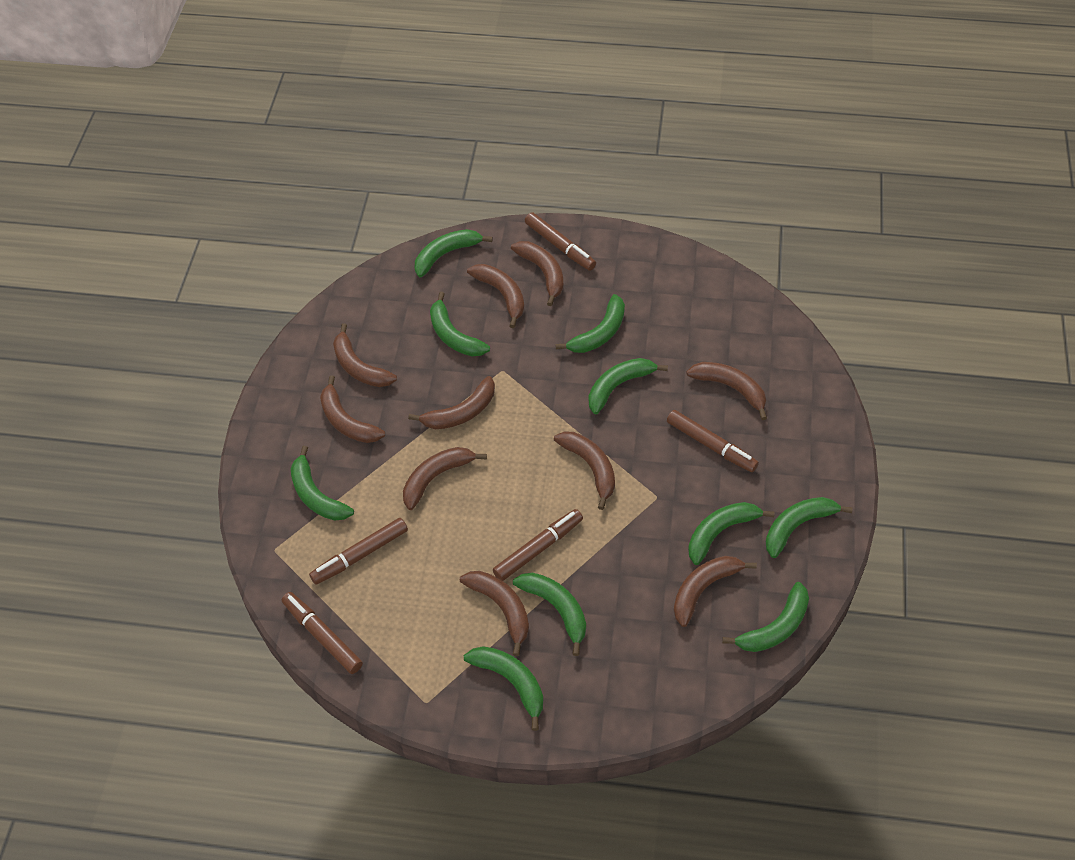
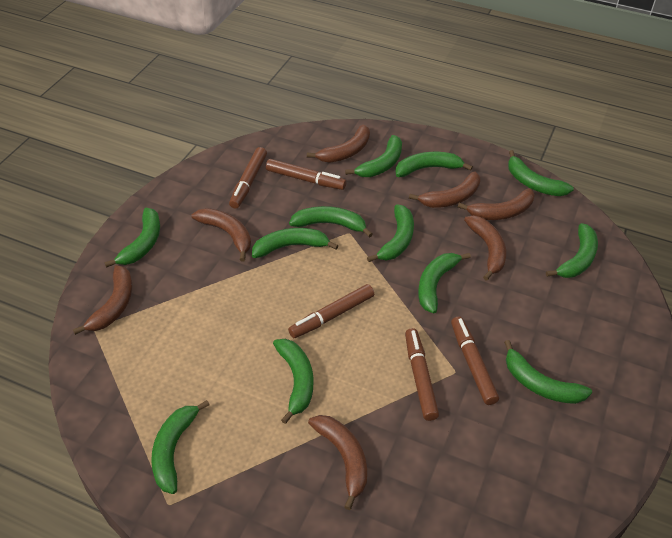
brown banana: 10 -> 7
green banana: 10 -> 12

